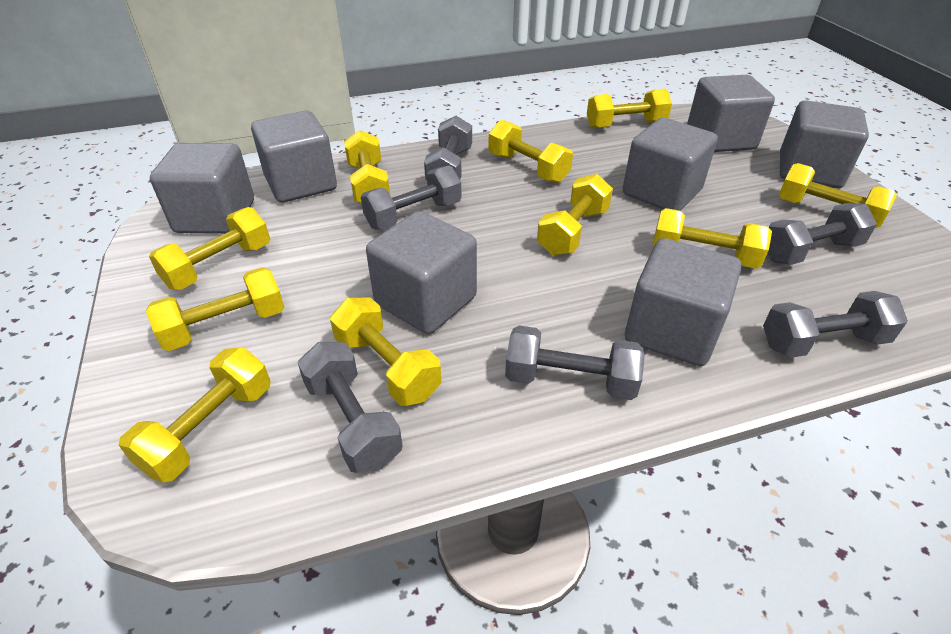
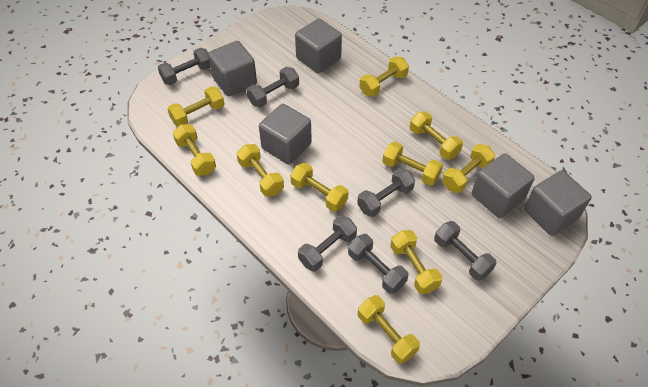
grey cube: 7 -> 5

